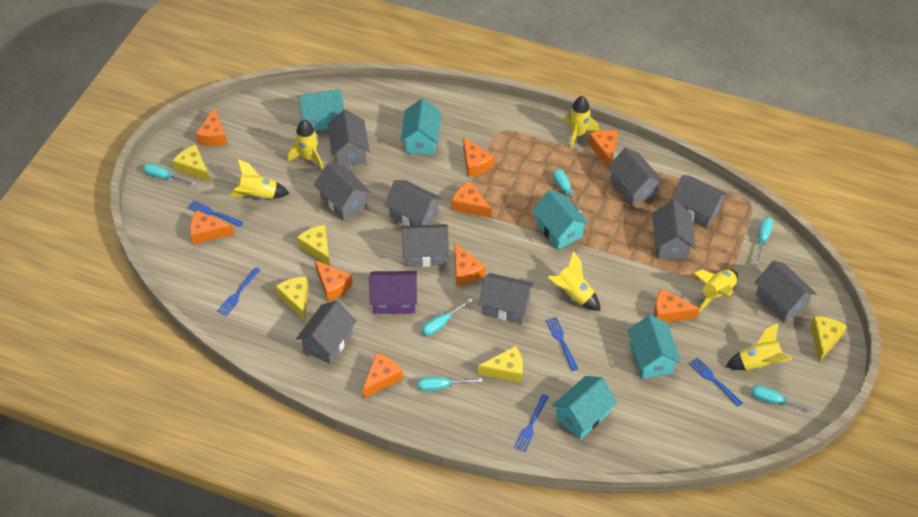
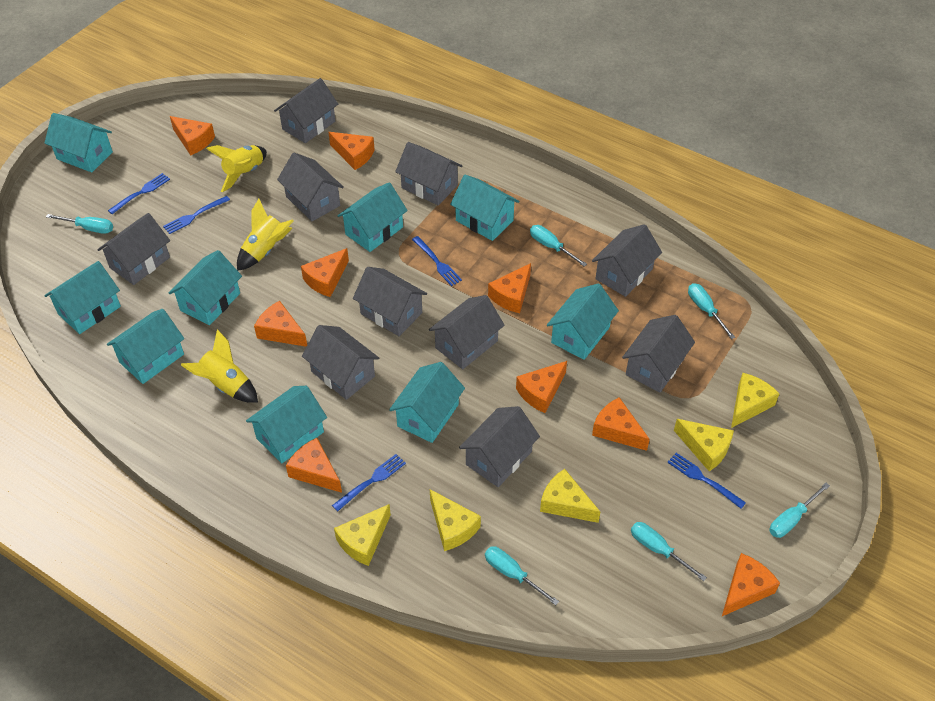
purple house: 1 -> 0
turquoise house: 5 -> 9
yellow rocket: 6 -> 3

